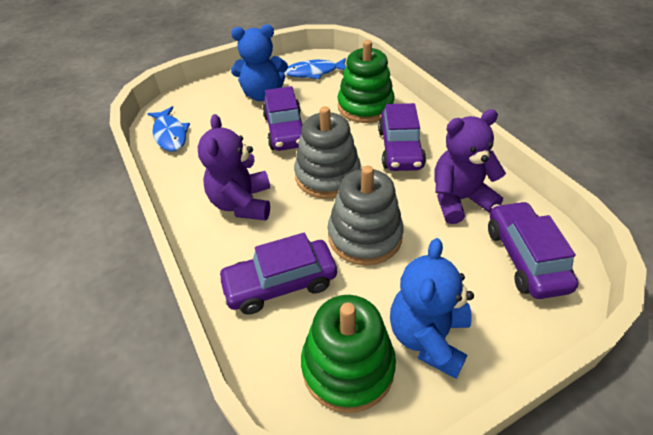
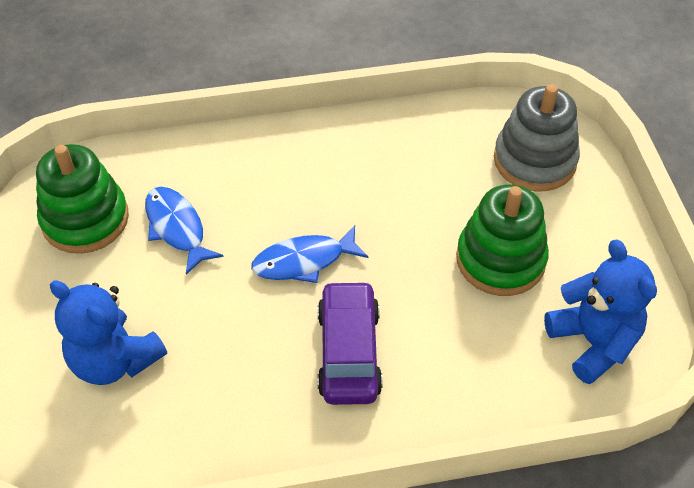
grey stacking toy: 2 -> 1
purple car: 4 -> 1
purple teddy bear: 2 -> 0

